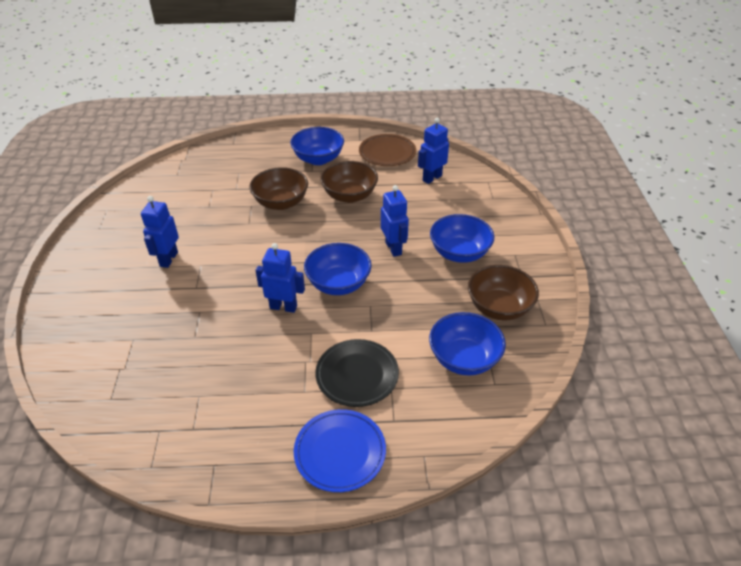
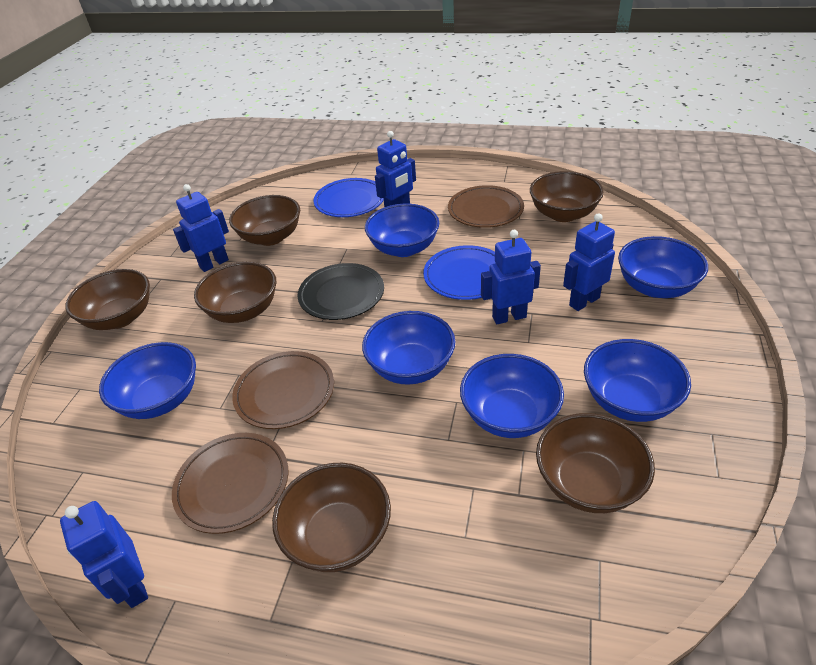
blue bowl: 4 -> 6
blue plate: 1 -> 2
blue robot: 4 -> 5
brown bowl: 3 -> 6
brown plate: 1 -> 3

